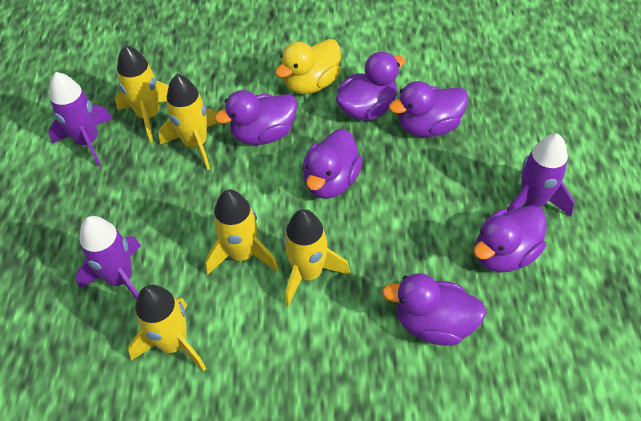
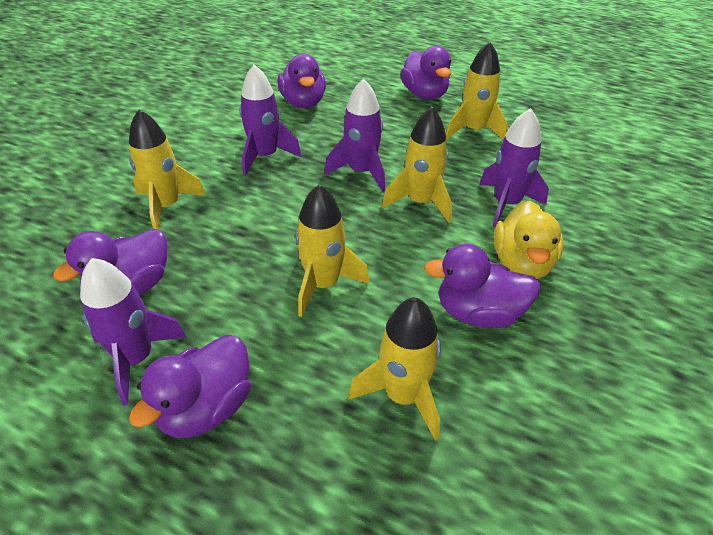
purple duck: 6 -> 5
purple rocket: 3 -> 4

